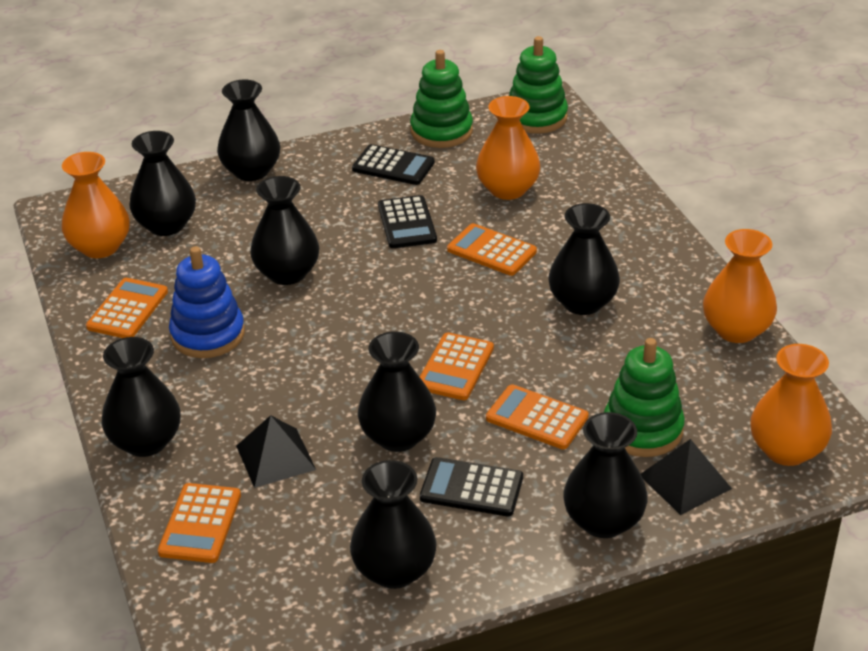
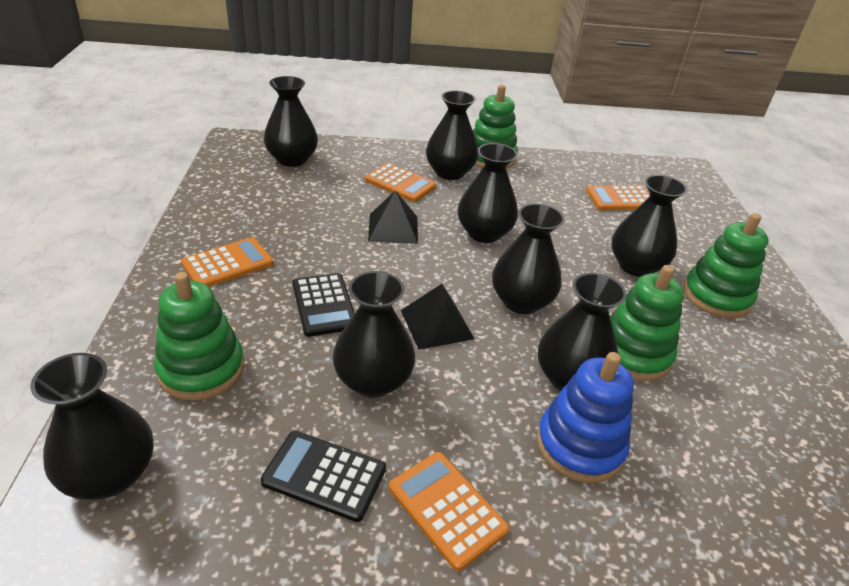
black calculator: 3 -> 2
green stacking toy: 3 -> 4
orange calculator: 5 -> 4
orange vase: 4 -> 0

